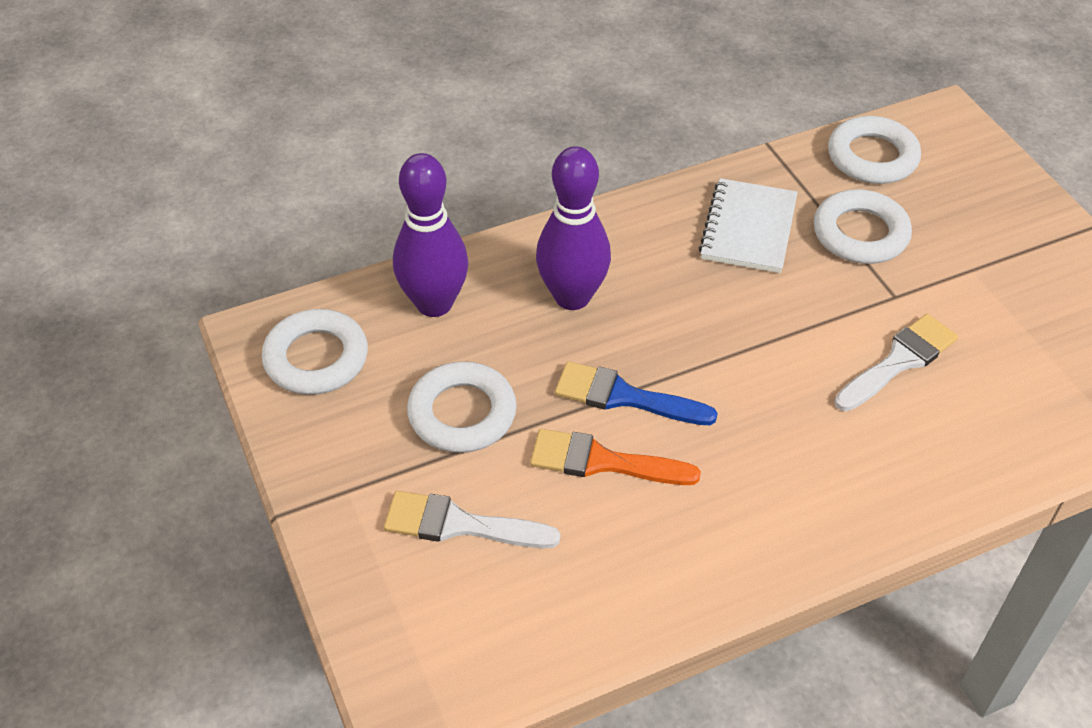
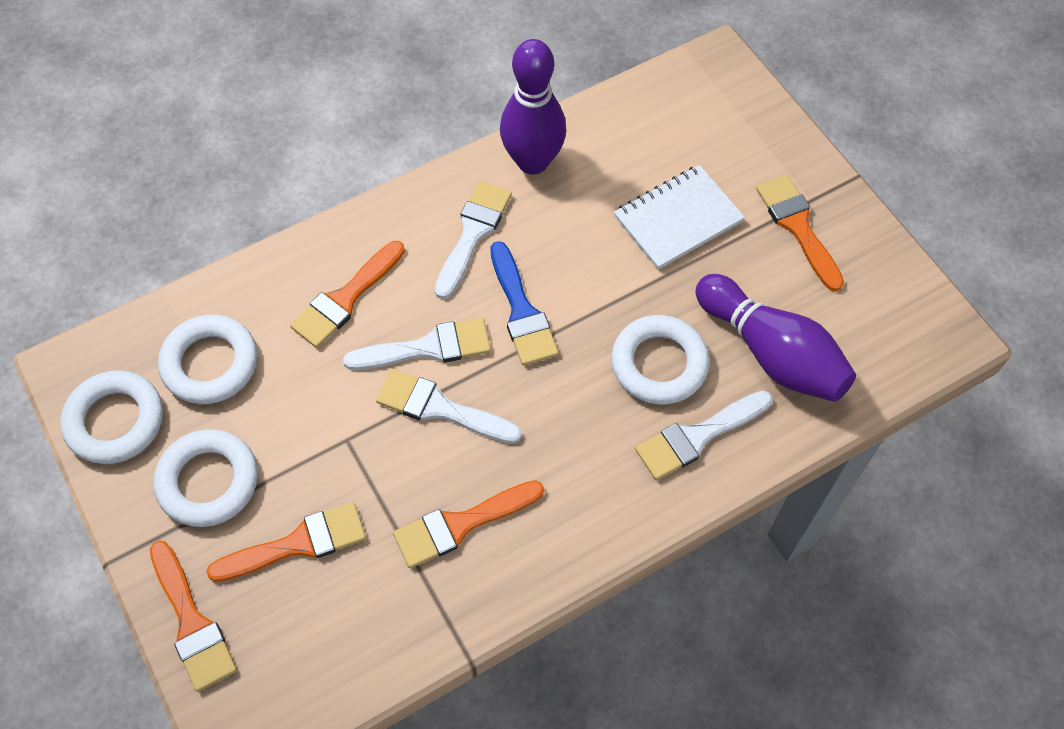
orange brush: 1 -> 5
white brush: 2 -> 4

